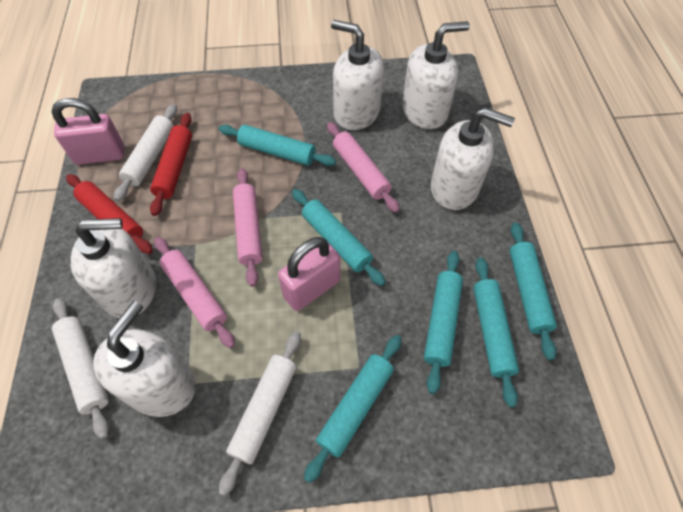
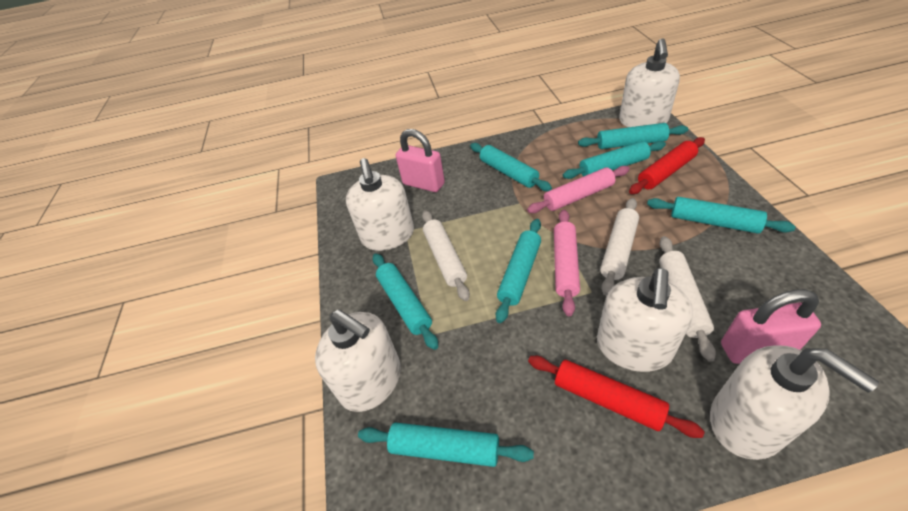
pink rolling pin: 3 -> 2
turquoise rolling pin: 6 -> 7

